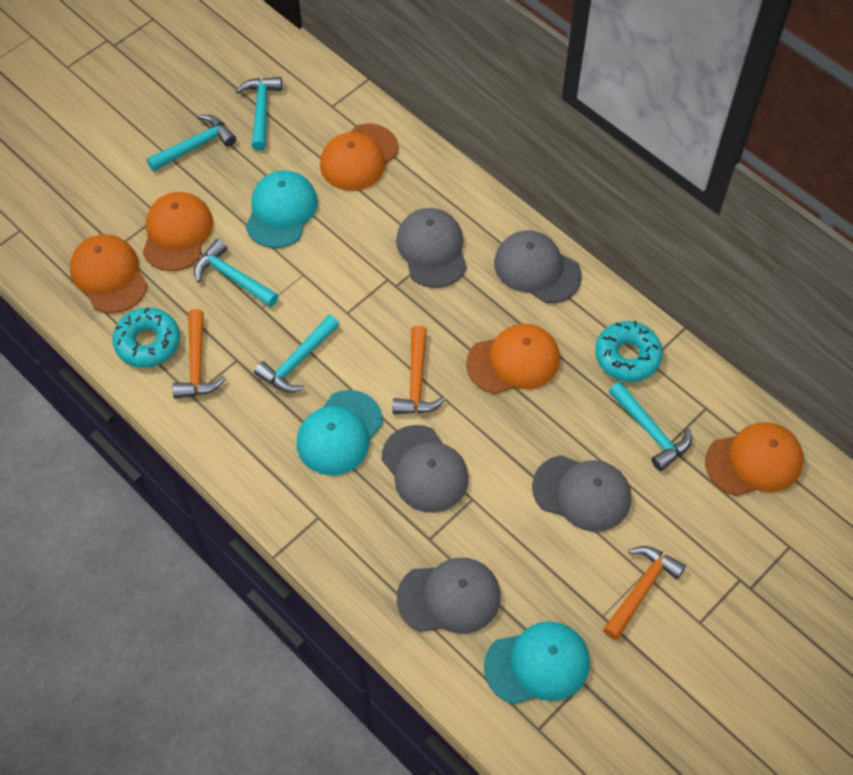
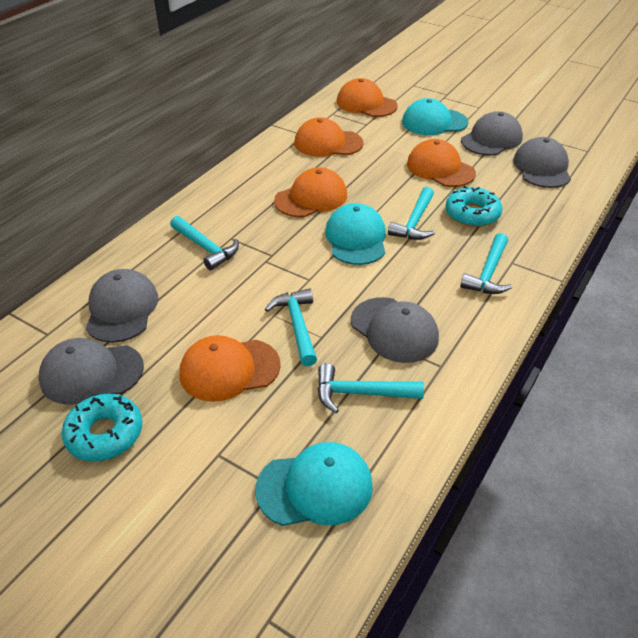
orange hammer: 3 -> 0

